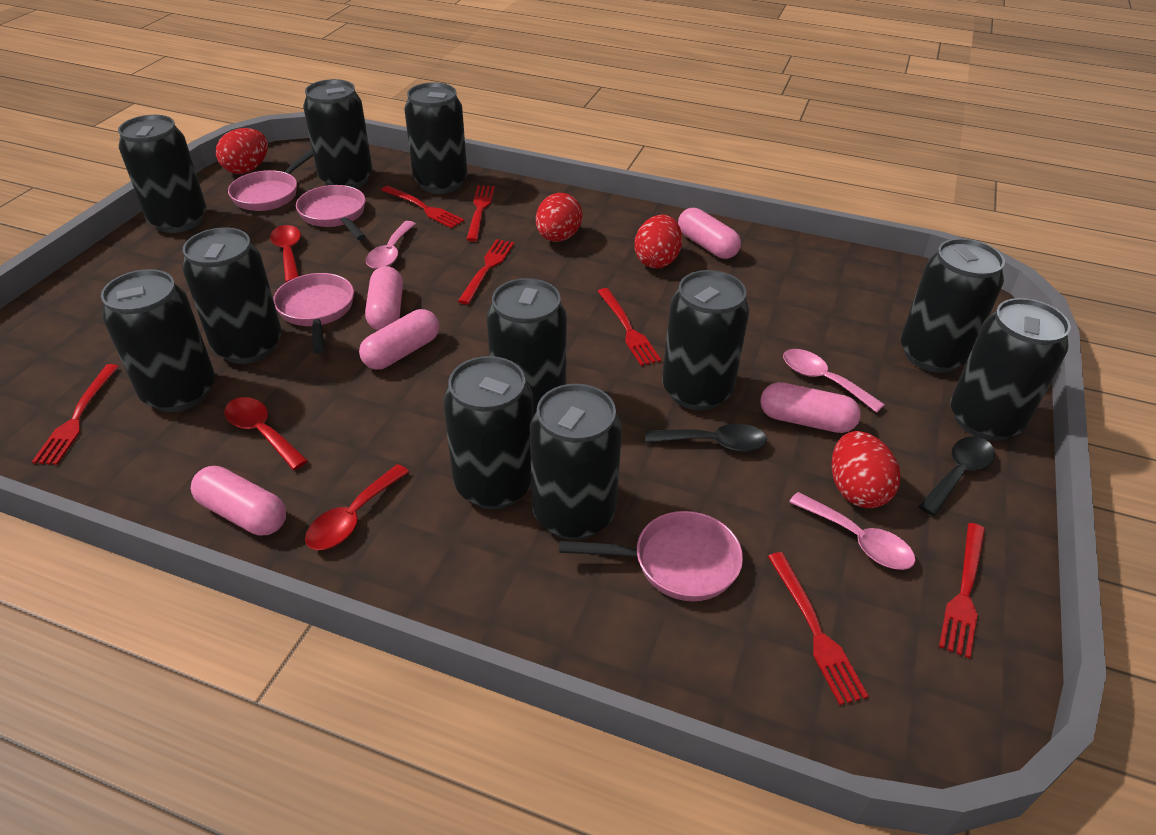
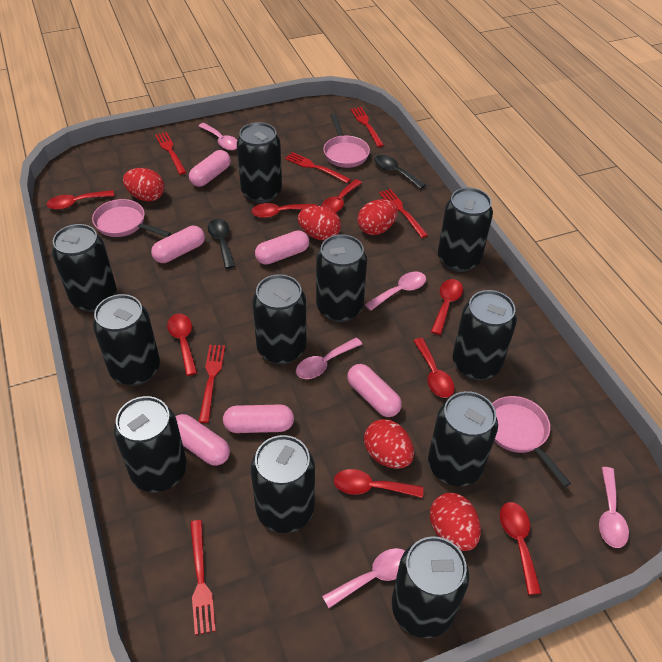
pink capsule: 5 -> 6
pink pan: 4 -> 3
pink spoon: 3 -> 5
red egg: 4 -> 5
red fork: 7 -> 6
red spoon: 3 -> 8

